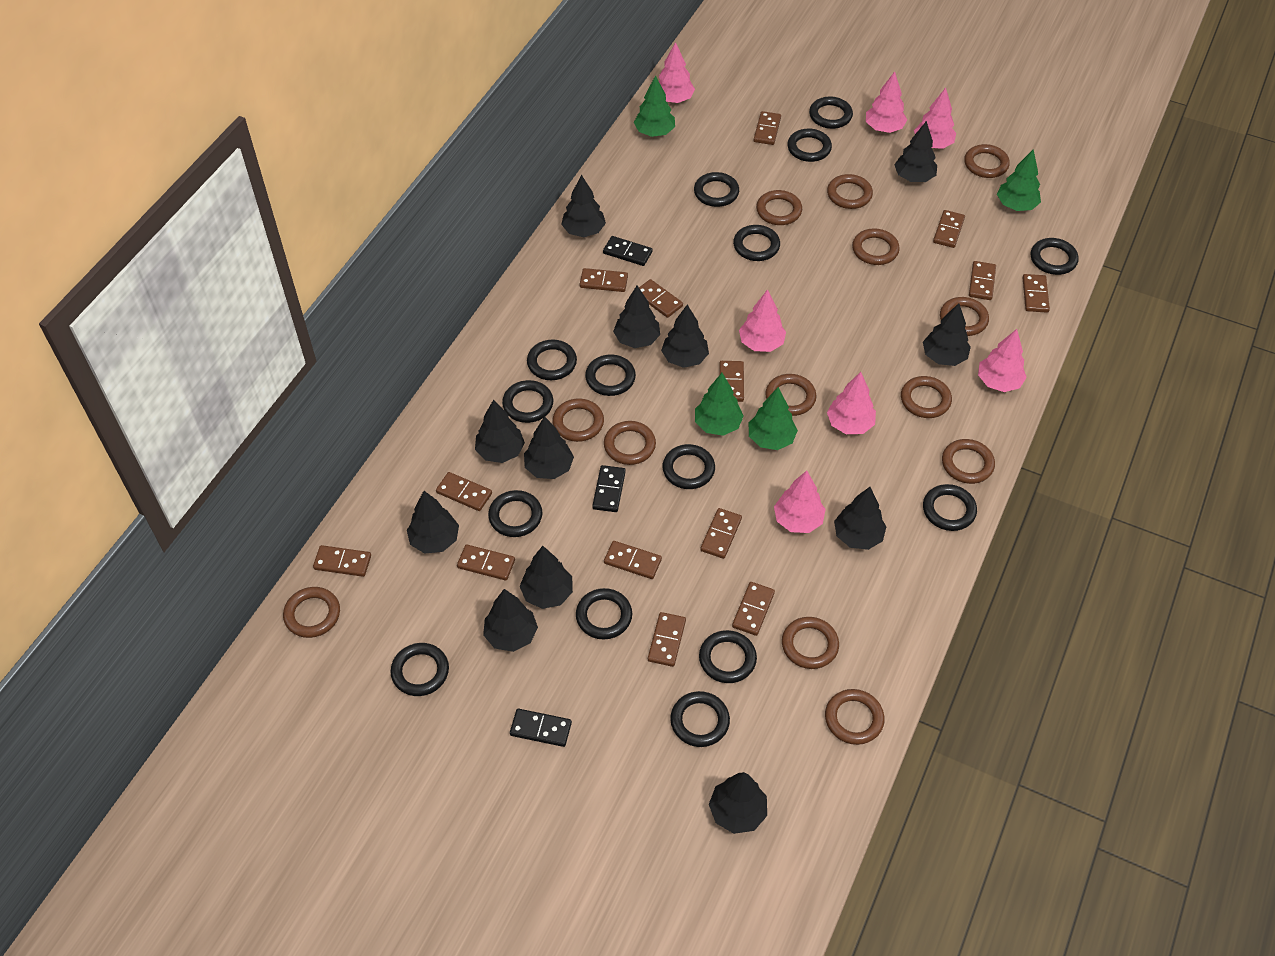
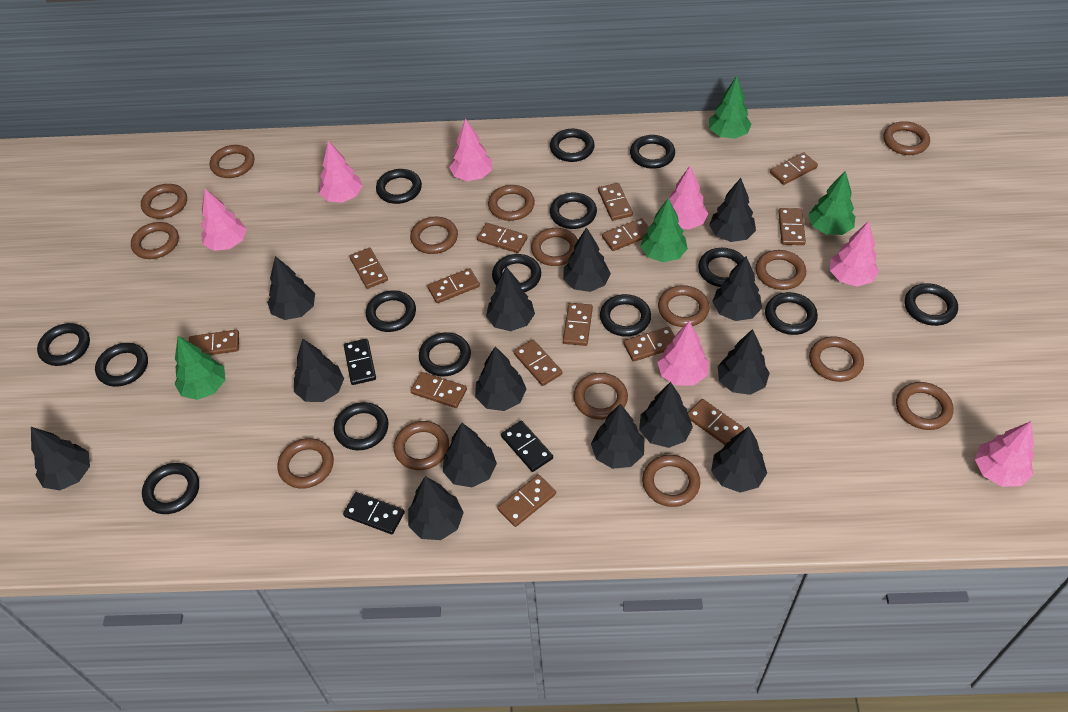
black tree: 12 -> 14
brown ring: 13 -> 15

